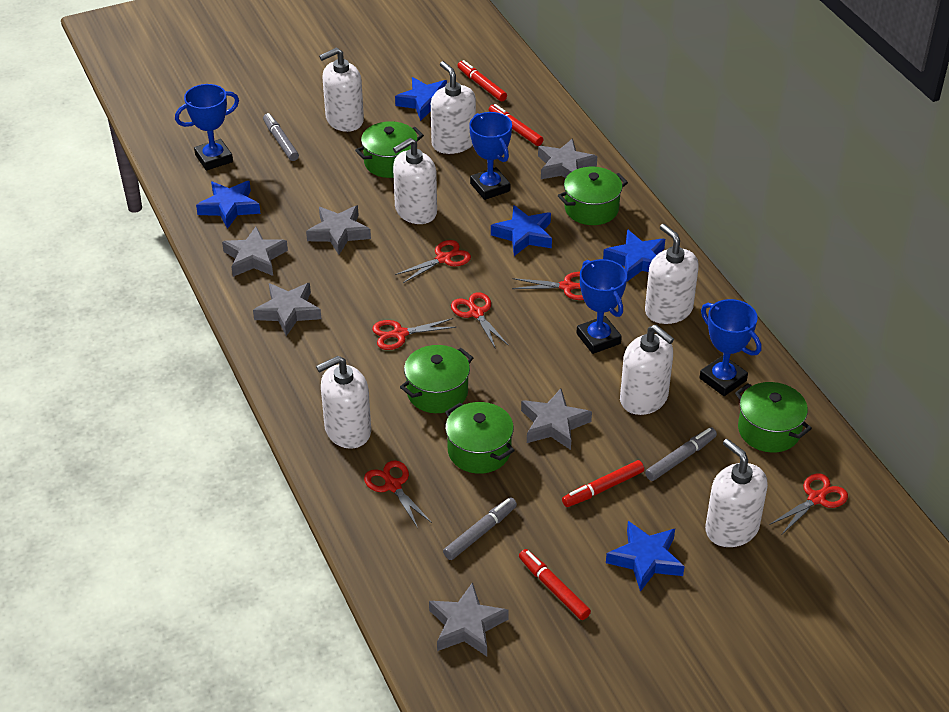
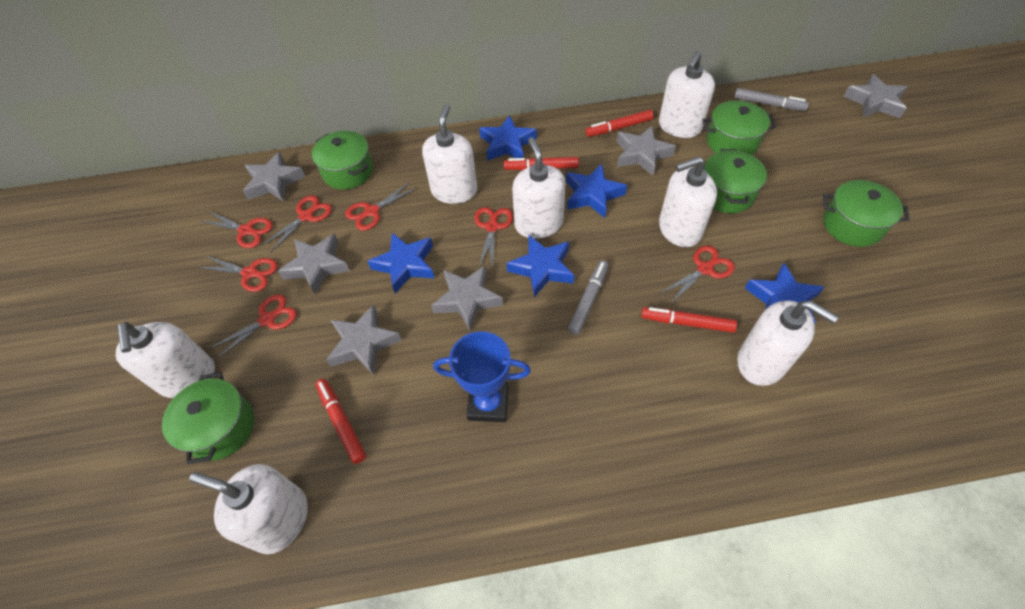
blue trophy: 4 -> 1
grey marker: 3 -> 2
red scissors: 6 -> 7

